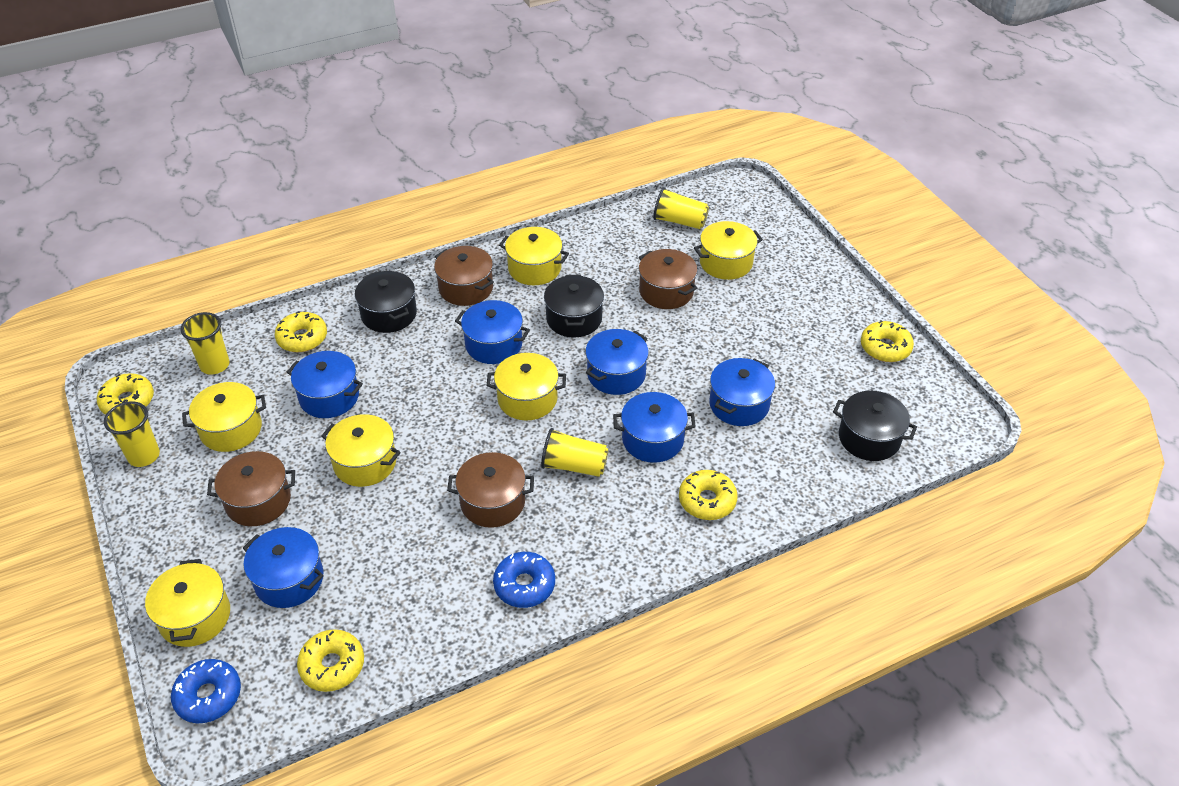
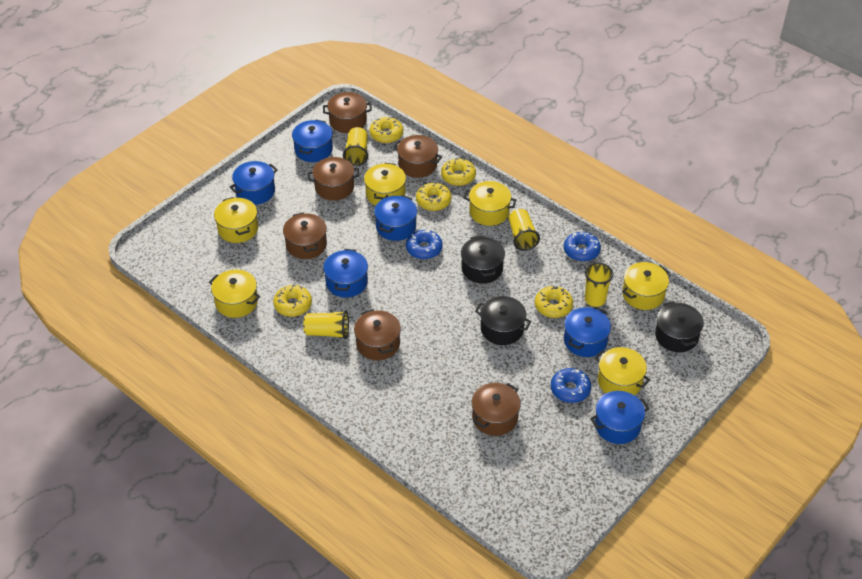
blue donut: 2 -> 3
brown pot: 4 -> 6

